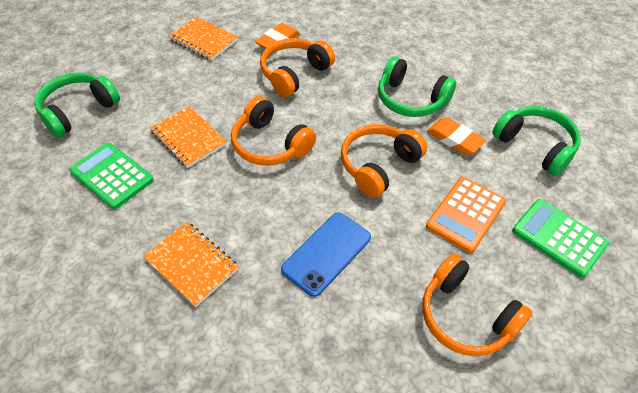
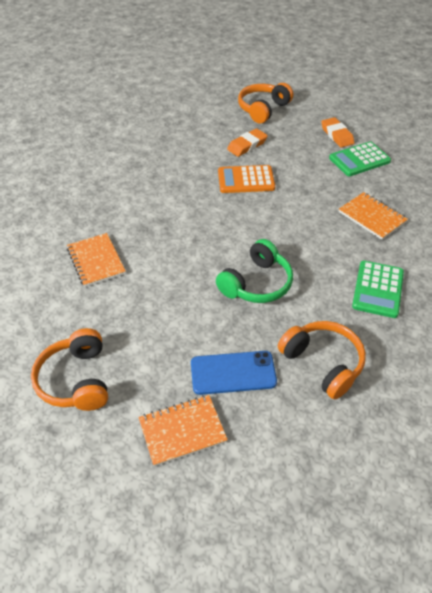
green headphones: 3 -> 1
orange headphones: 4 -> 3

